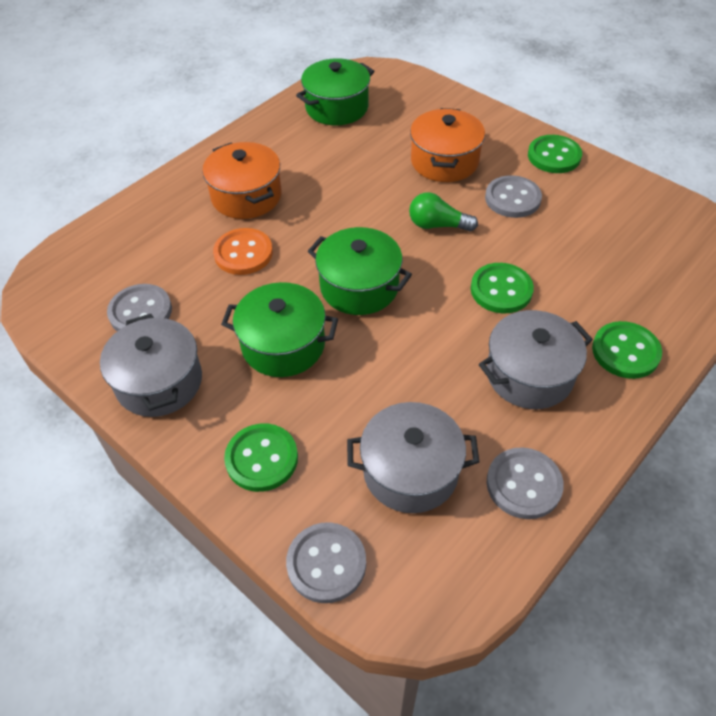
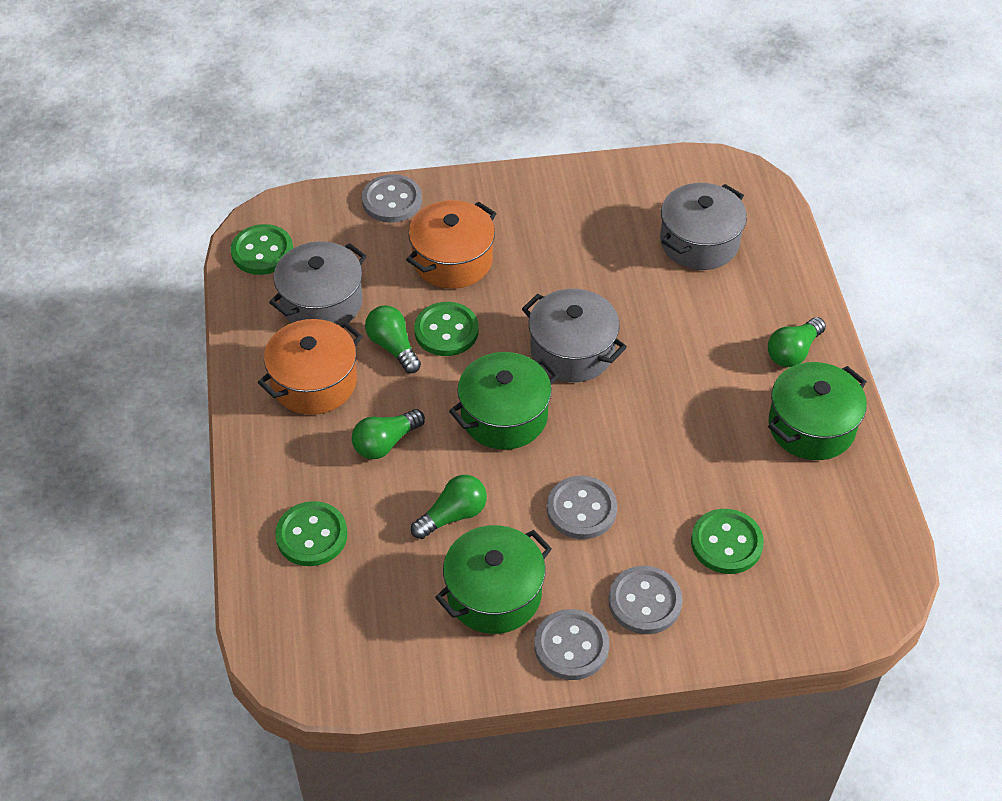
green light bulb: 1 -> 4
orange button: 1 -> 0

